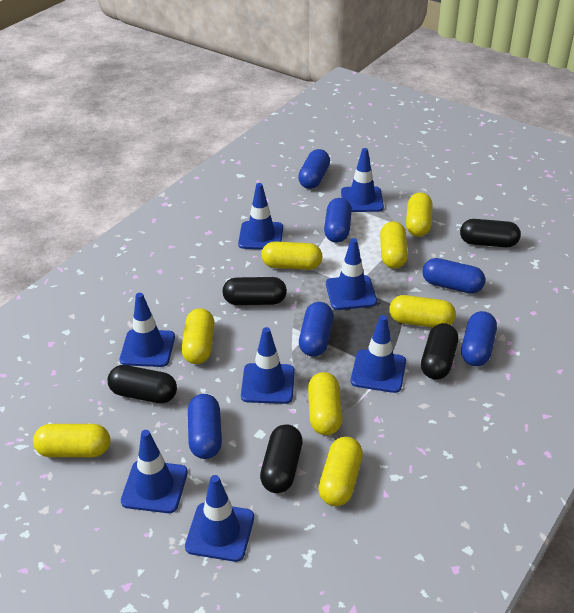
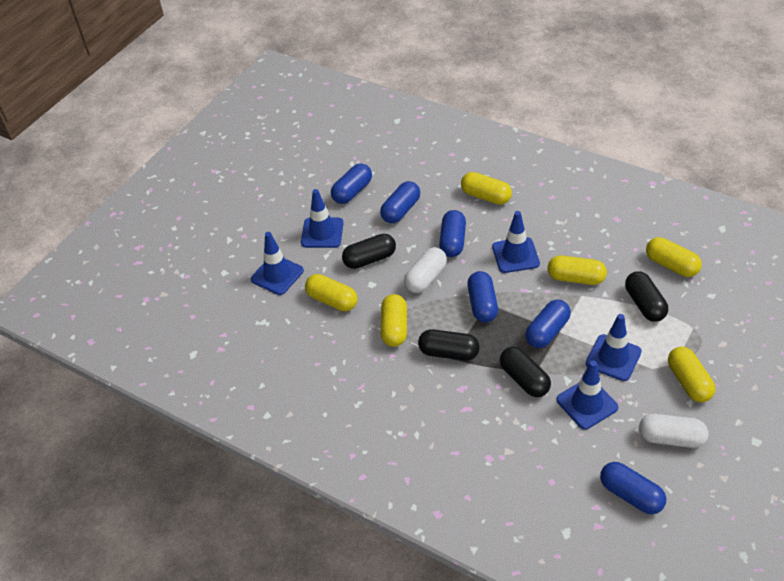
black capsule: 5 -> 4
blue traffic cone: 8 -> 5
white capsule: 0 -> 2
yellow capsule: 8 -> 6

